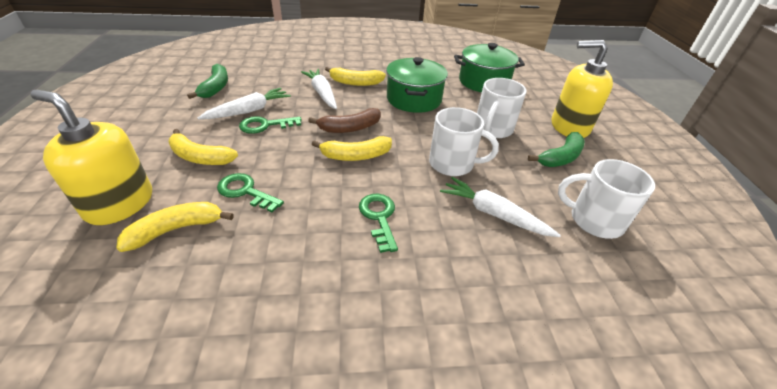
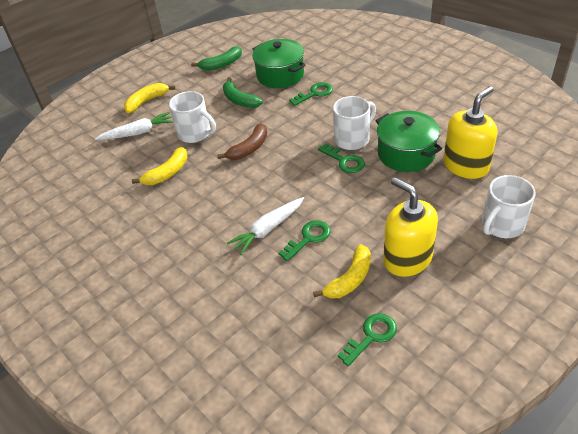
green key: 3 -> 4
white carrot: 3 -> 2
yellow banana: 4 -> 3

